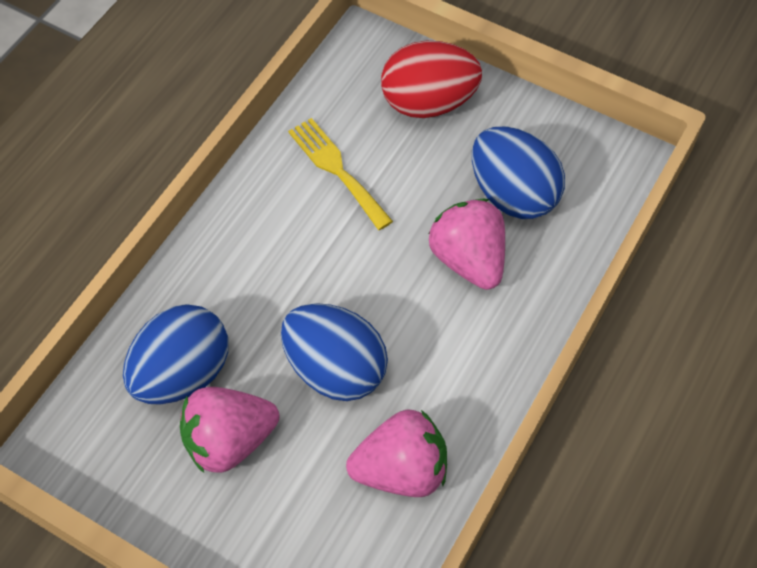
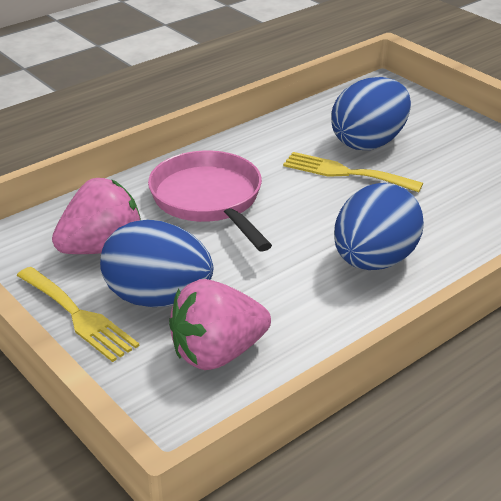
pink pan: 0 -> 1
pink strawberry: 3 -> 2
red egg: 1 -> 0
yellow fork: 1 -> 2

